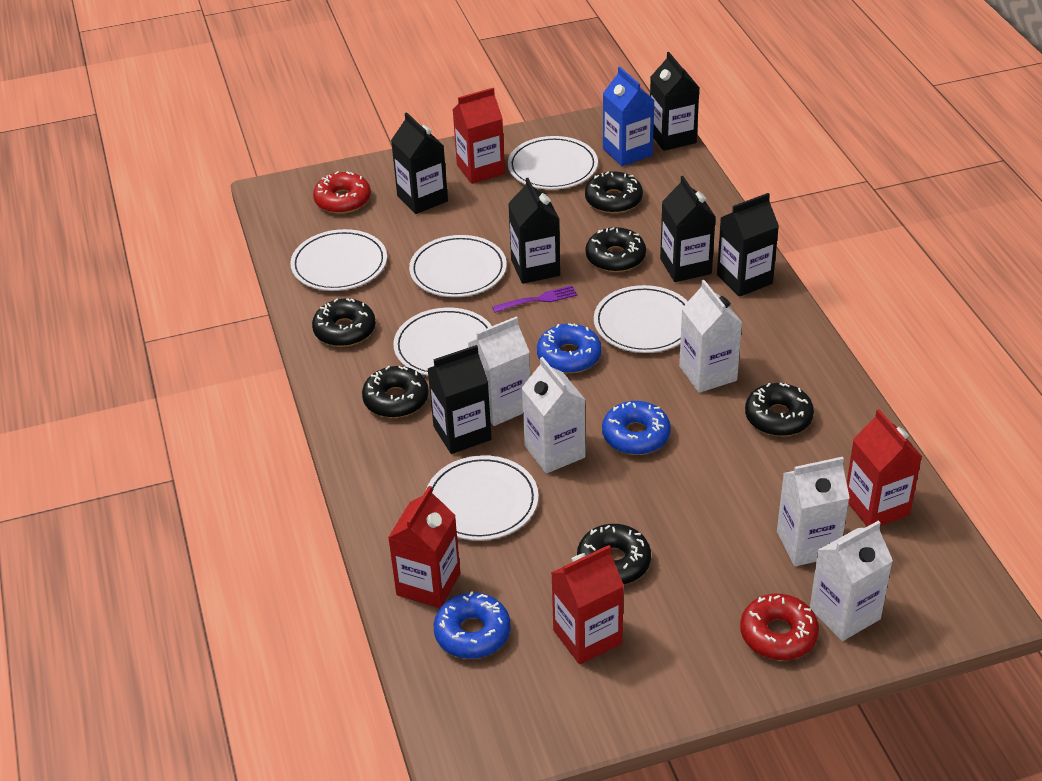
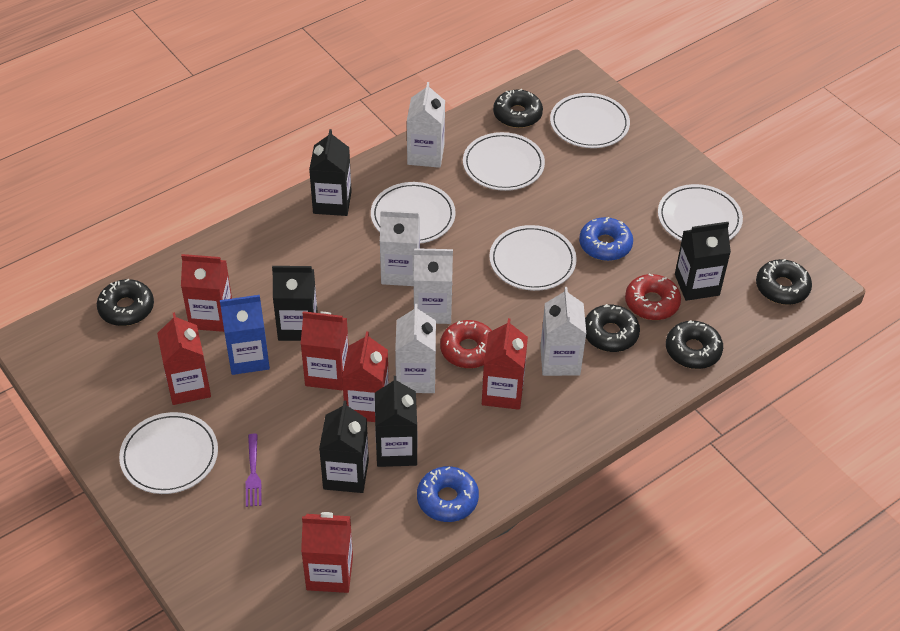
black carton: 6 -> 5
black donut: 6 -> 5
blue donut: 3 -> 2
red carton: 4 -> 6

